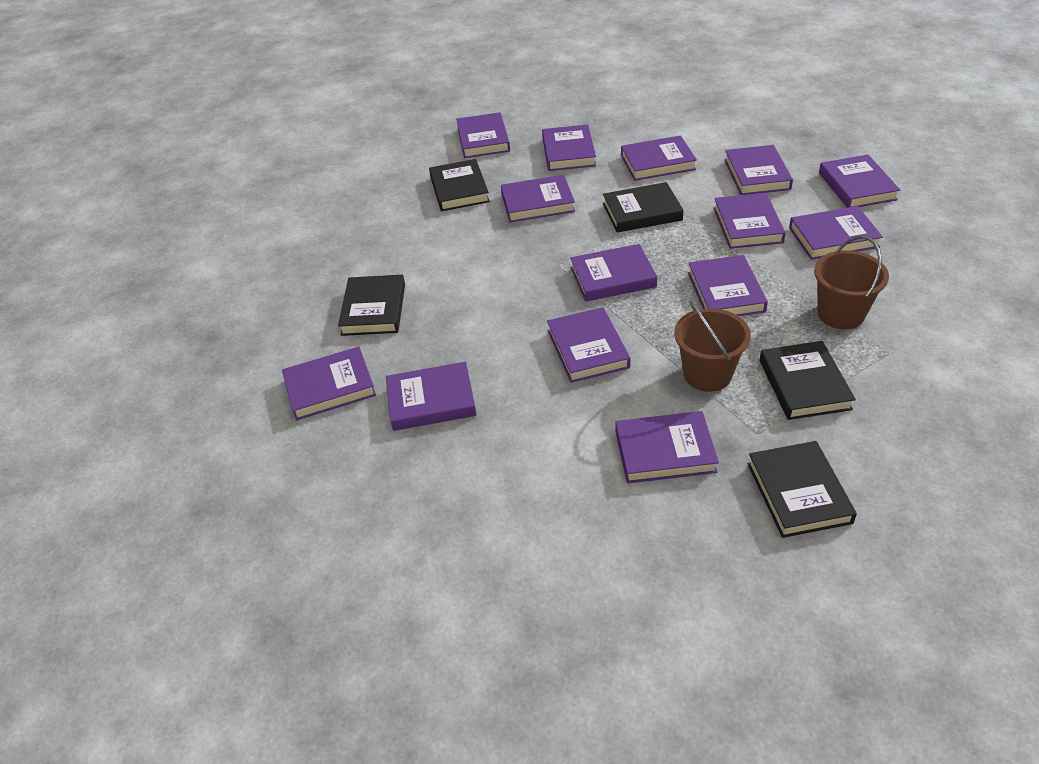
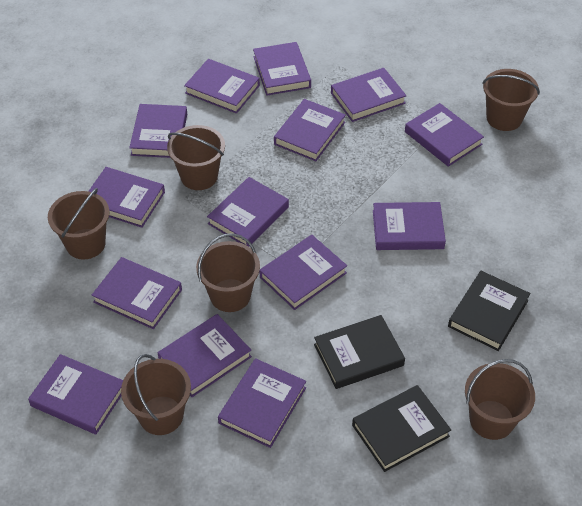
black book: 5 -> 3
brown bucket: 2 -> 6

